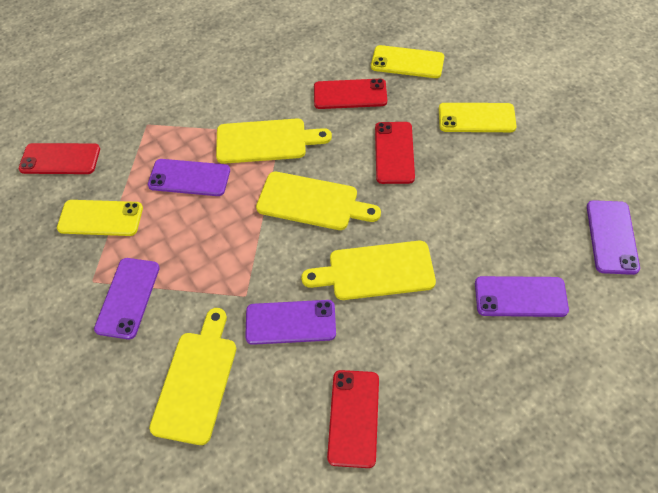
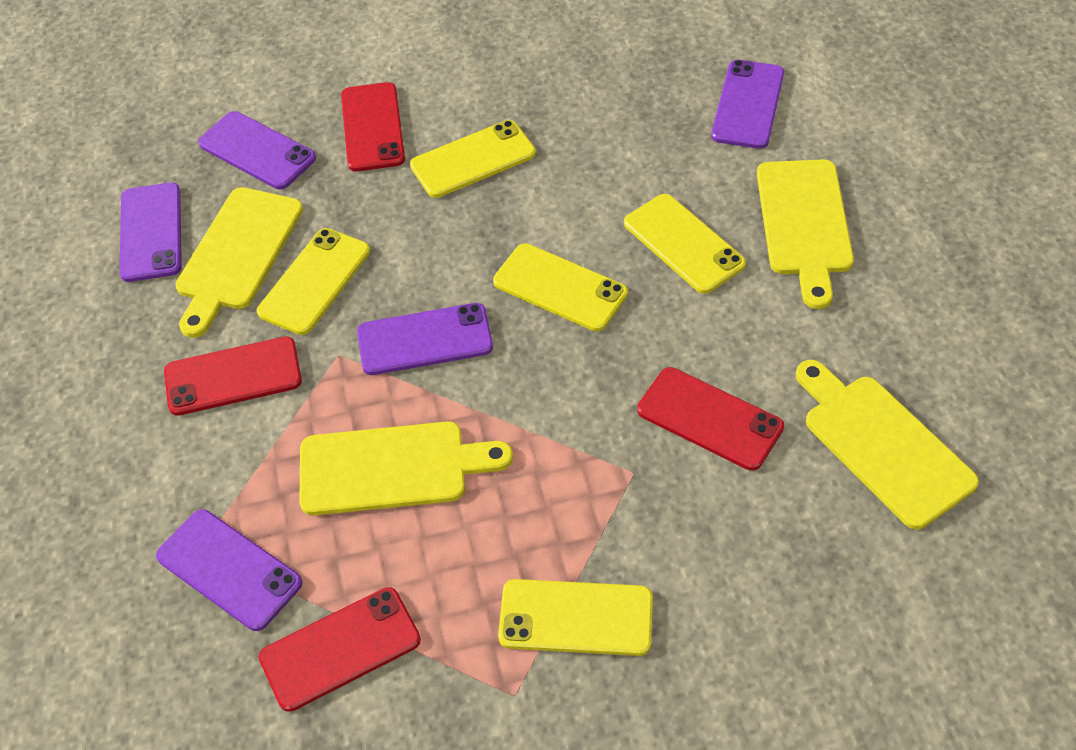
yellow phone: 3 -> 5

